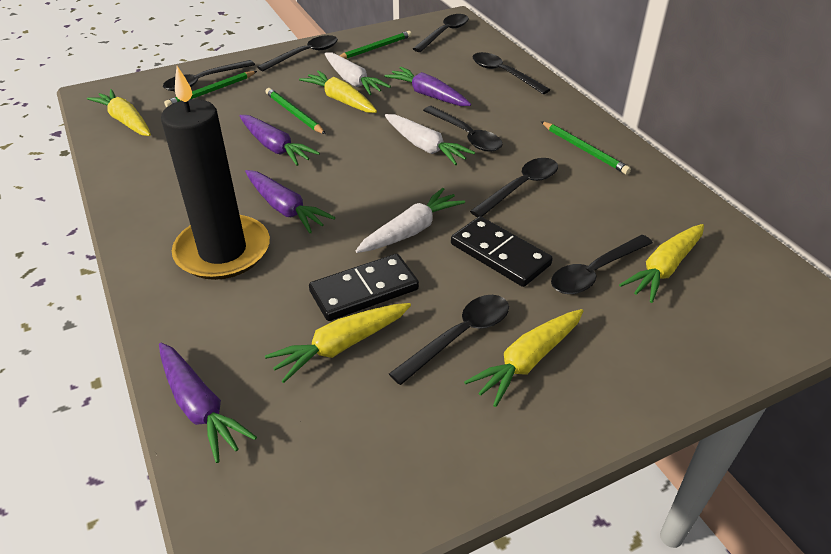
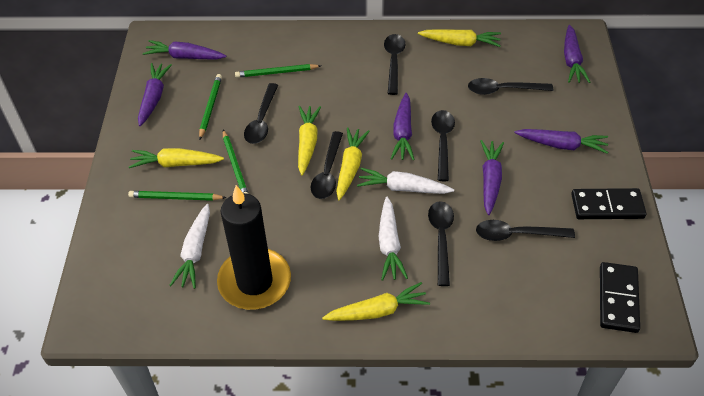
black spoon: 8 -> 7
purple carrot: 4 -> 6

